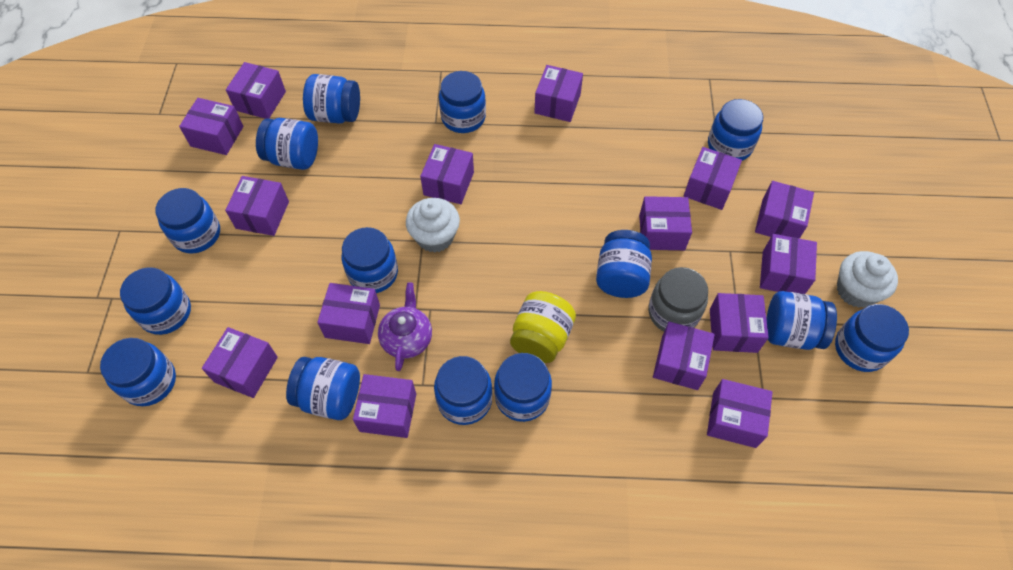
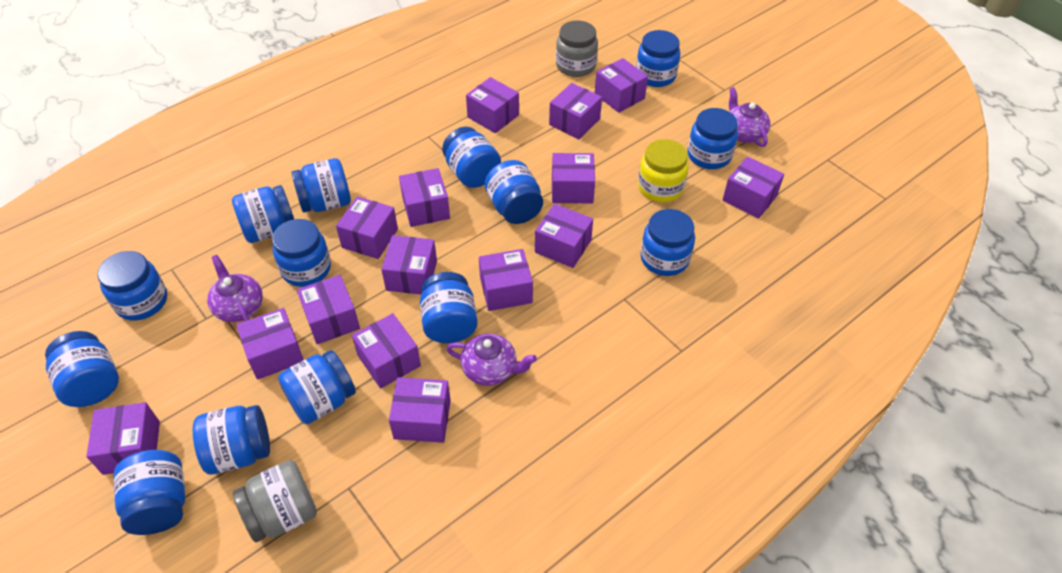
grey jar: 1 -> 2
purple teapot: 1 -> 3
white cupcake: 2 -> 0

